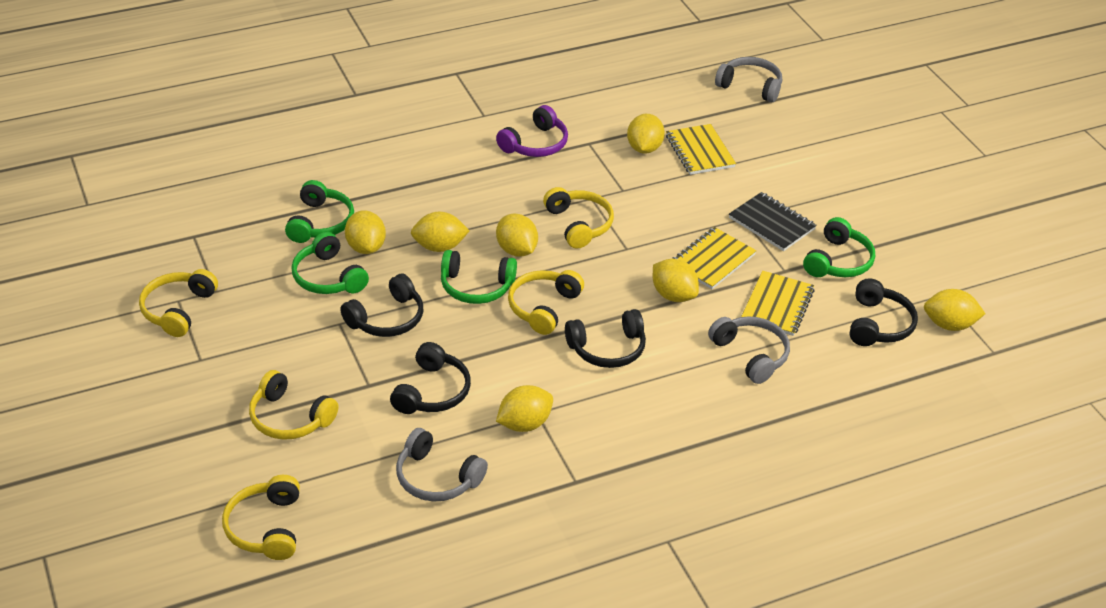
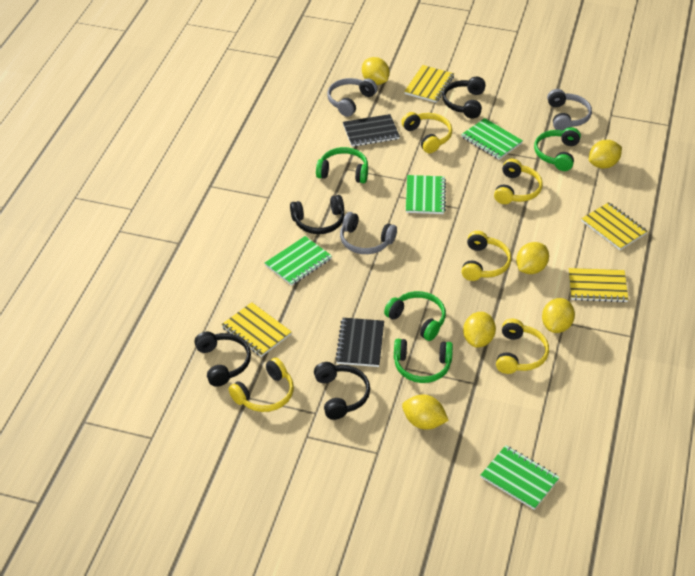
black notebook: 1 -> 2
green notebook: 0 -> 4
purple headphones: 1 -> 0
yellow lemon: 7 -> 6
yellow notebook: 3 -> 4

